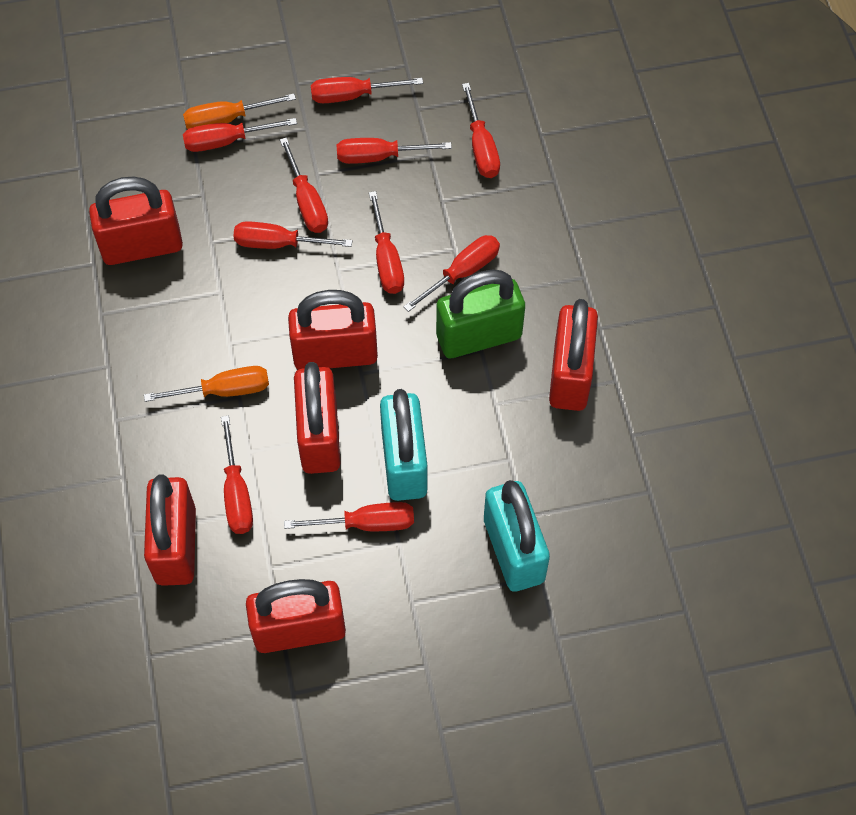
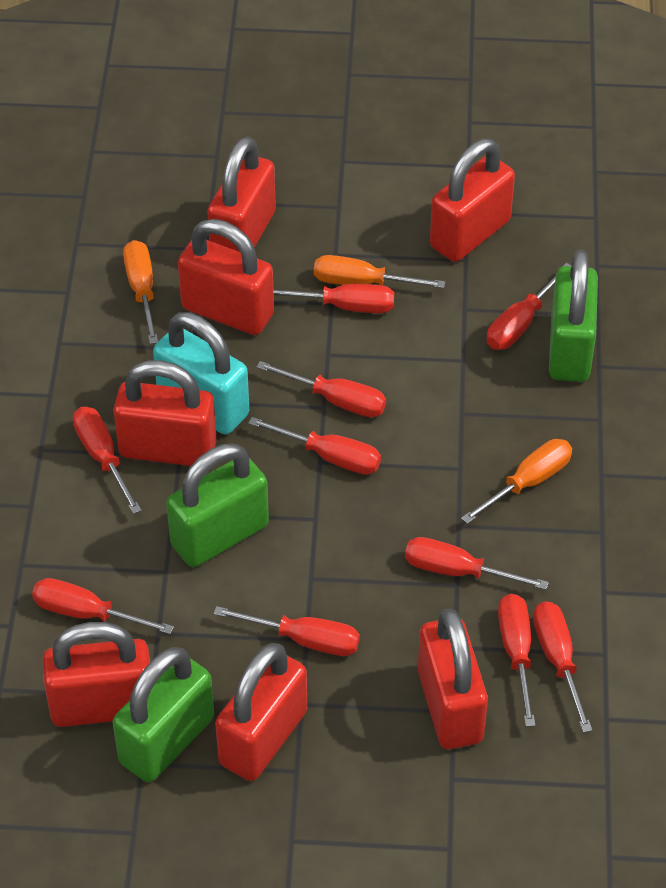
green padlock: 1 -> 3
orange screwdriver: 2 -> 3
red padlock: 6 -> 7
turquoise padlock: 2 -> 1

